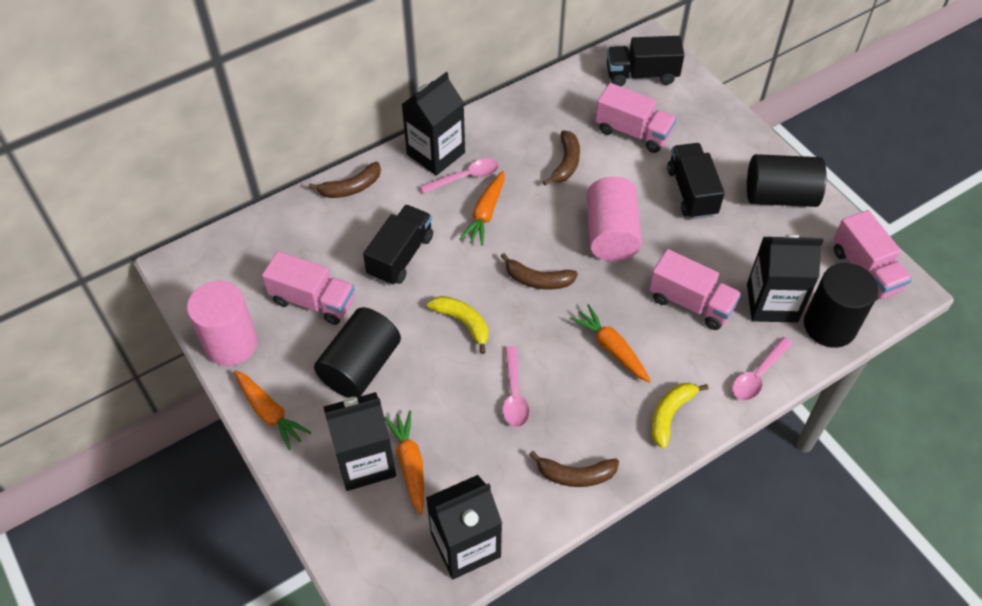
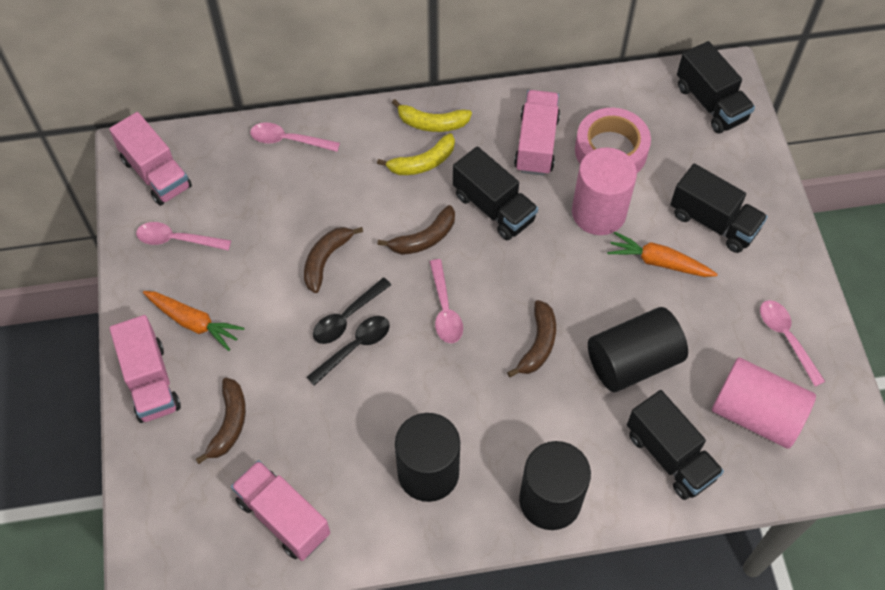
black carton: 4 -> 0
black spoon: 0 -> 2
black truck: 3 -> 4
orange carrot: 4 -> 2
pink spoon: 3 -> 4
pink tape: 0 -> 1

